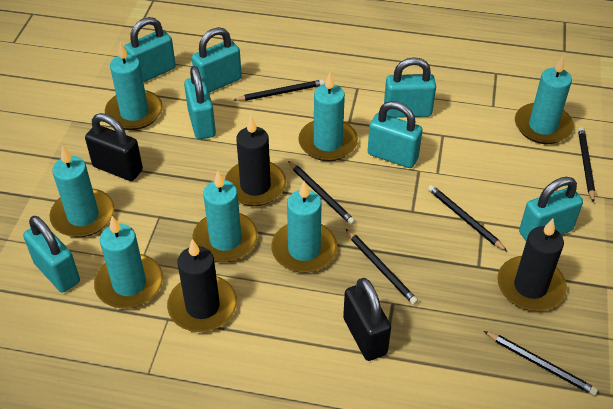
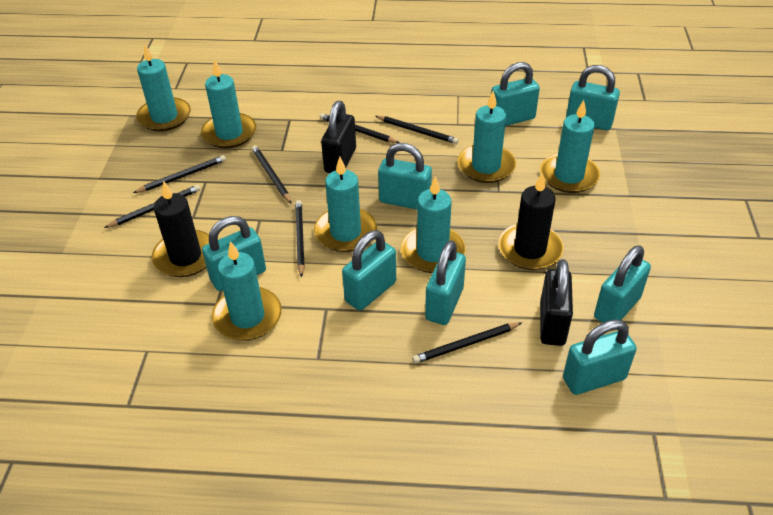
black candle: 3 -> 2
black pencil: 6 -> 7
turquoise padlock: 7 -> 8

